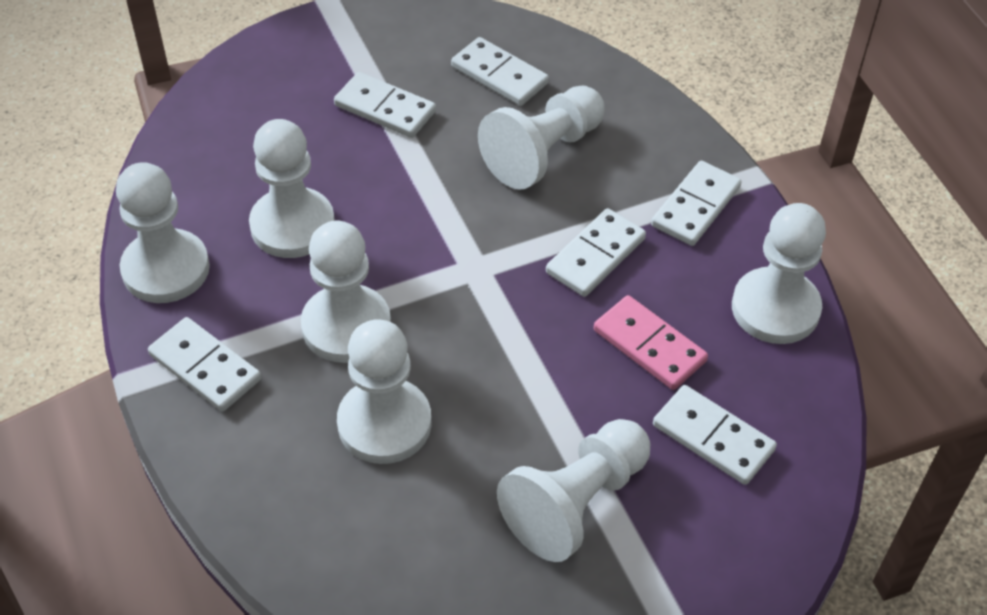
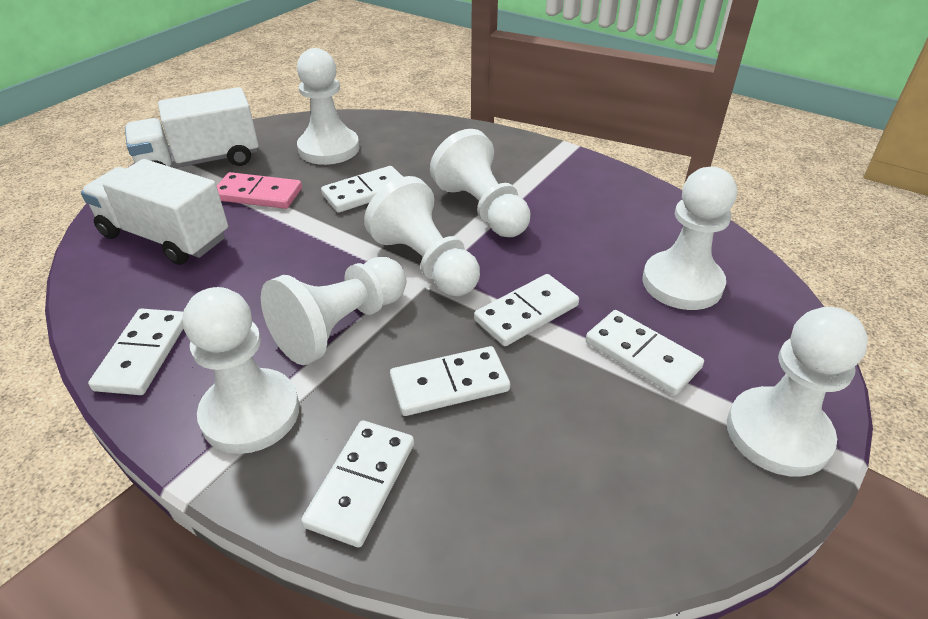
white truck: 0 -> 2

